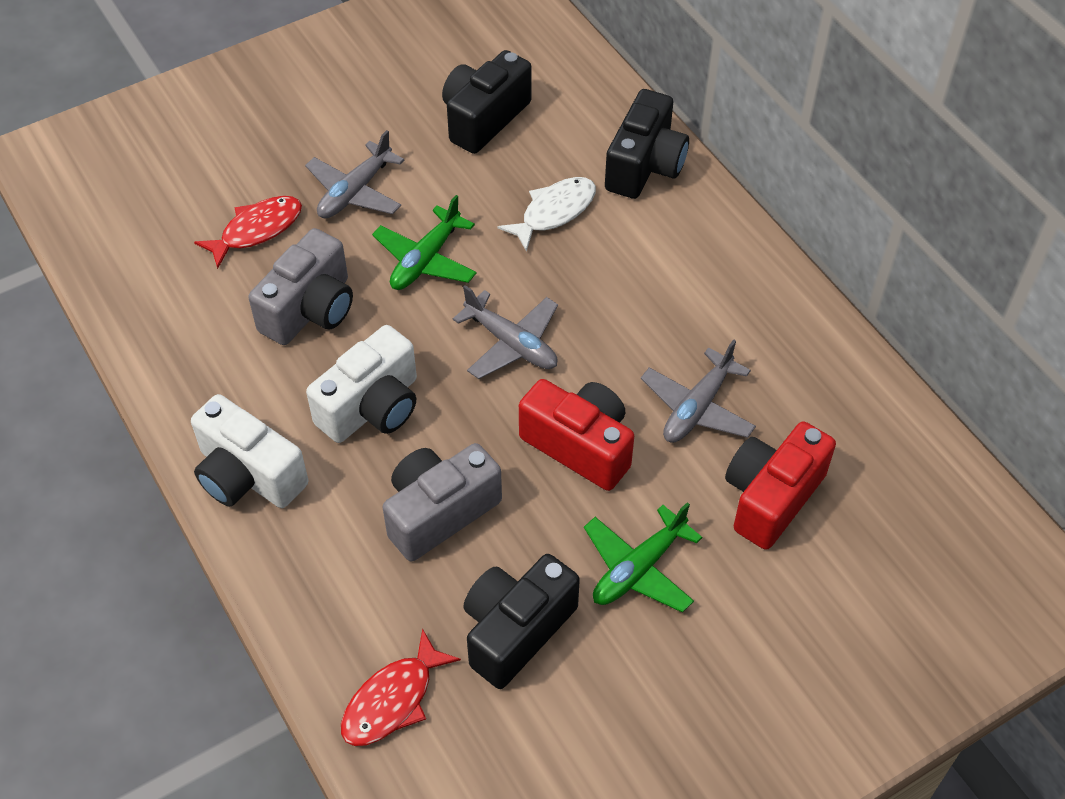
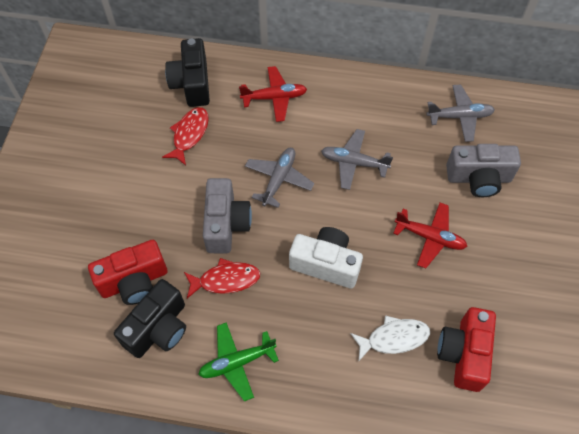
black camera: 3 -> 2
green plane: 2 -> 1
red plane: 0 -> 2
white camera: 2 -> 1

